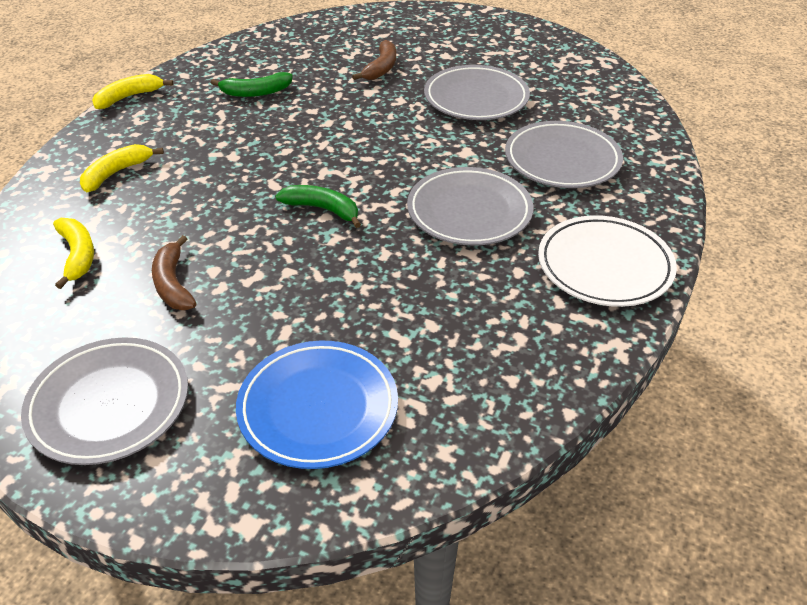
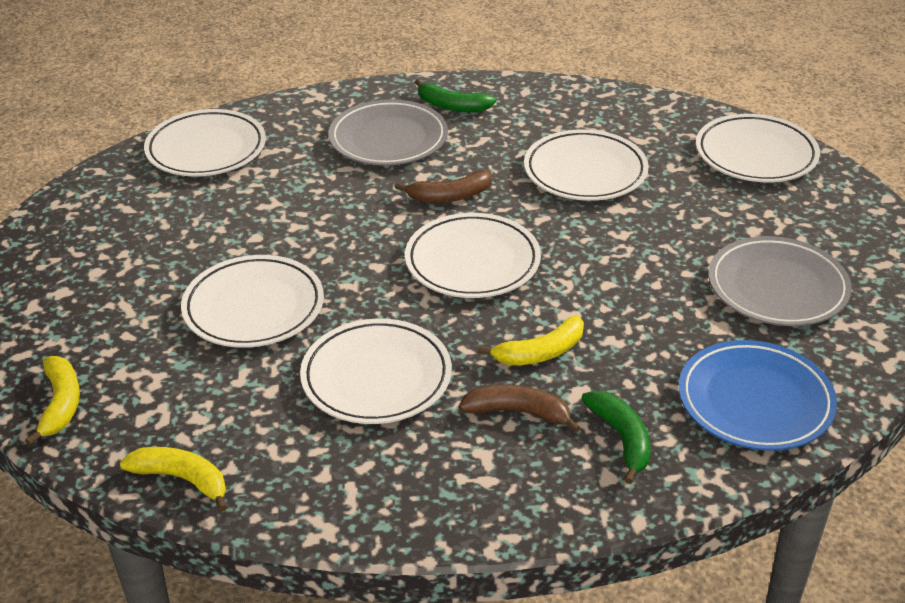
grey plate: 4 -> 2
white plate: 1 -> 6

